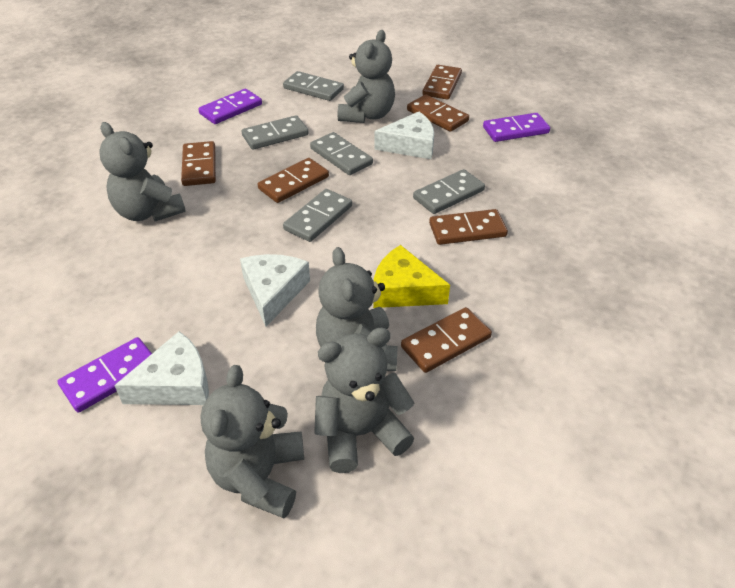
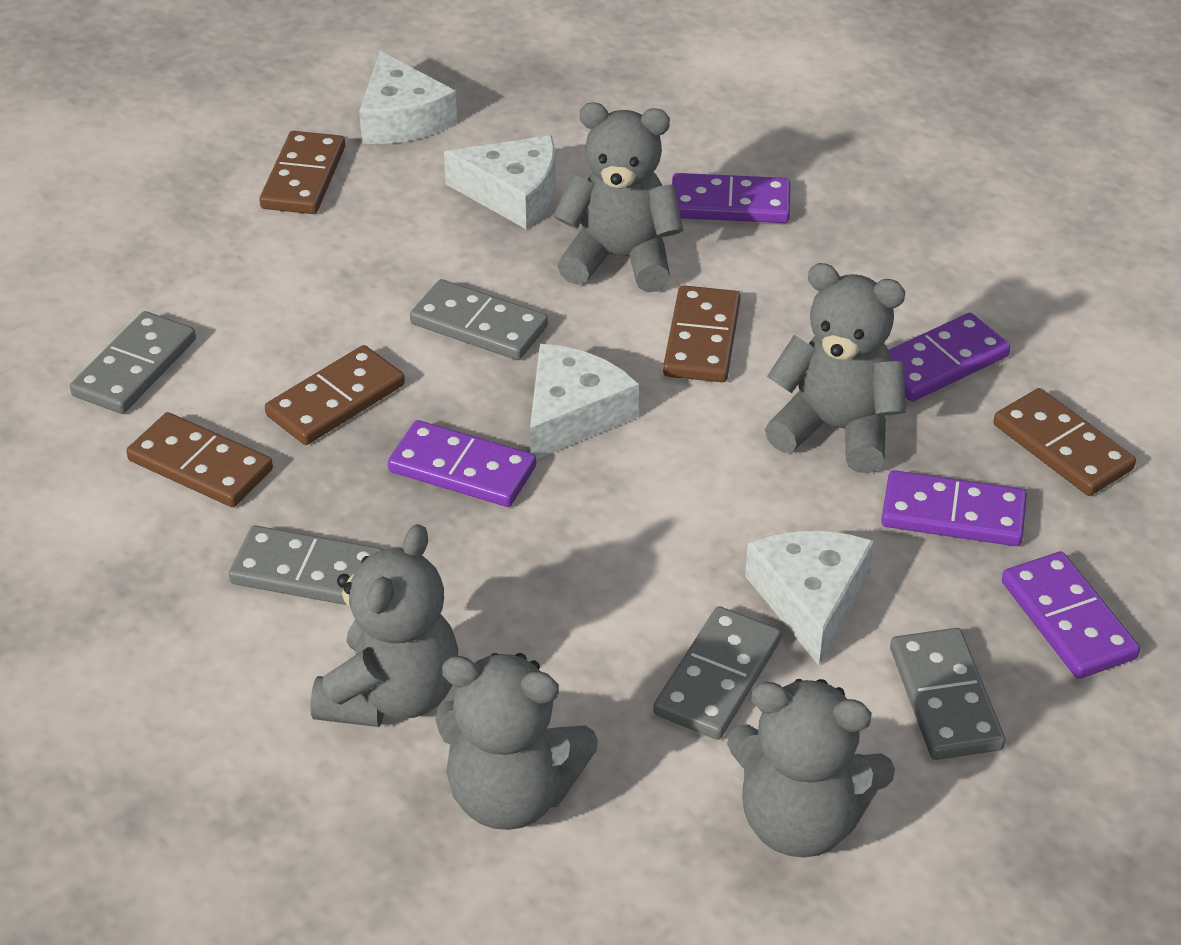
brown domino: 6 -> 5
purple domino: 3 -> 5
white cheese: 3 -> 4
yellow cheese: 1 -> 0

